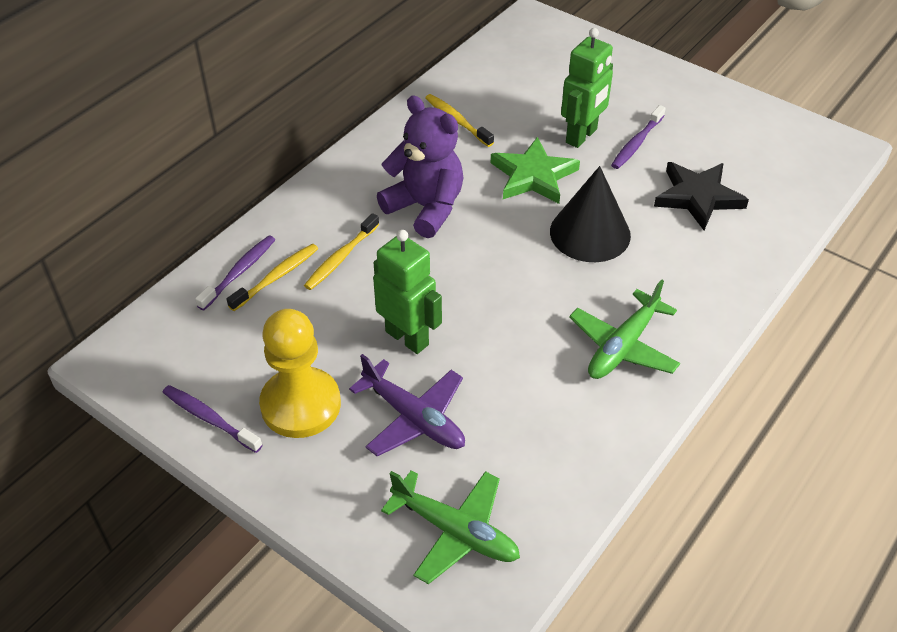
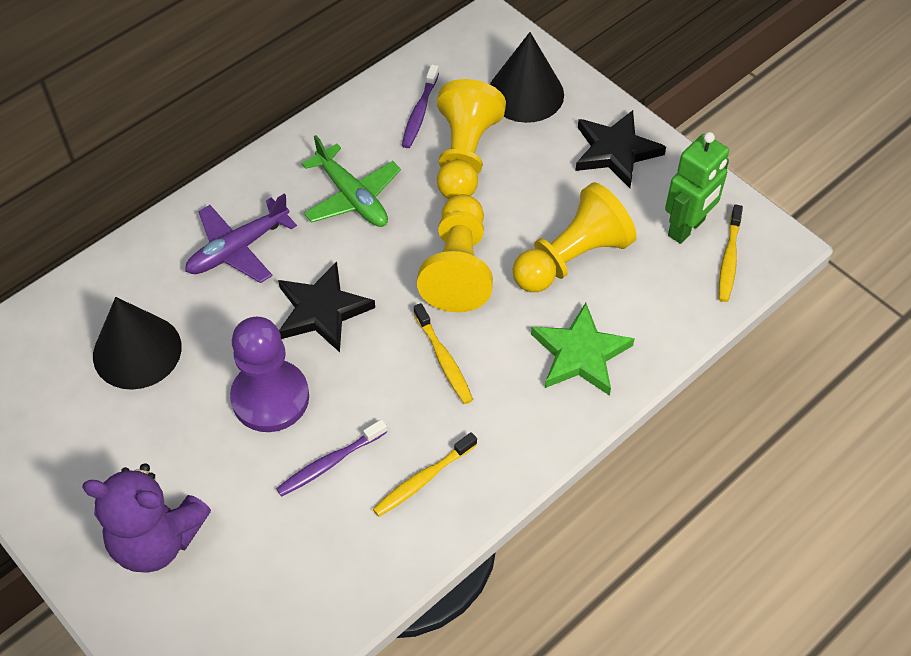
black cone: 1 -> 2
black star: 1 -> 2
green plane: 2 -> 1
green robot: 2 -> 1
purple pawn: 0 -> 1
purple toothbrush: 3 -> 2
yellow pawn: 1 -> 3

